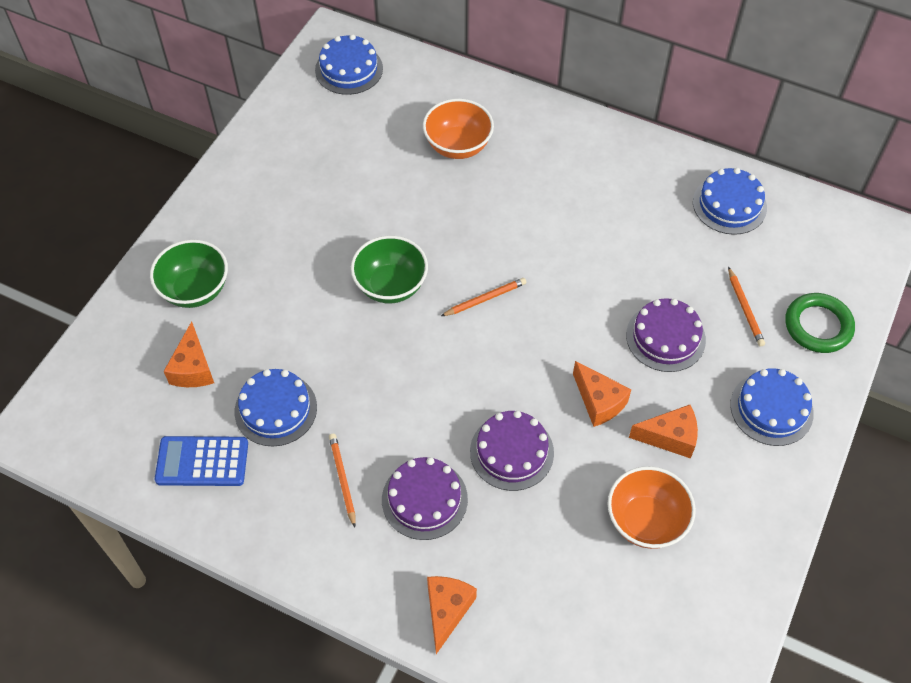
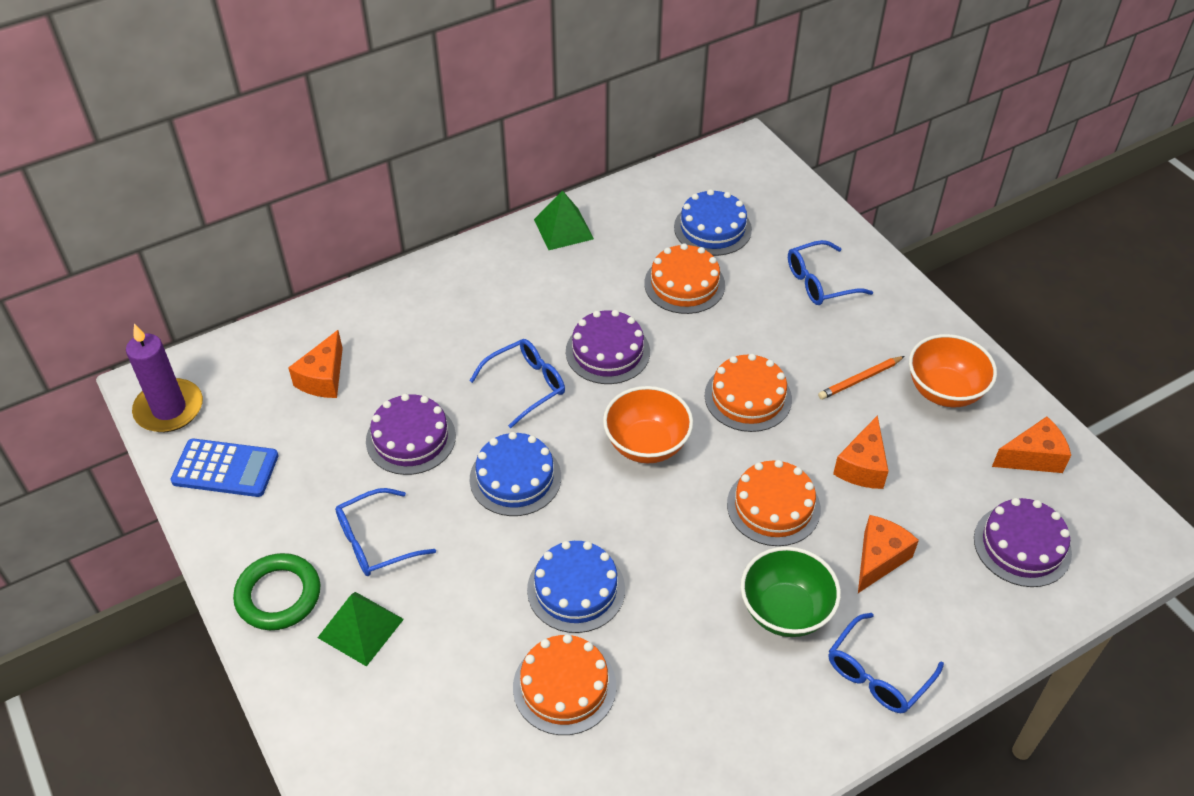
blue cake: 4 -> 3
blue glasses: 0 -> 4
green bowl: 2 -> 1
green pyramid: 0 -> 2
orange cake: 0 -> 4
orange pencil: 3 -> 1
purple candle: 0 -> 1

